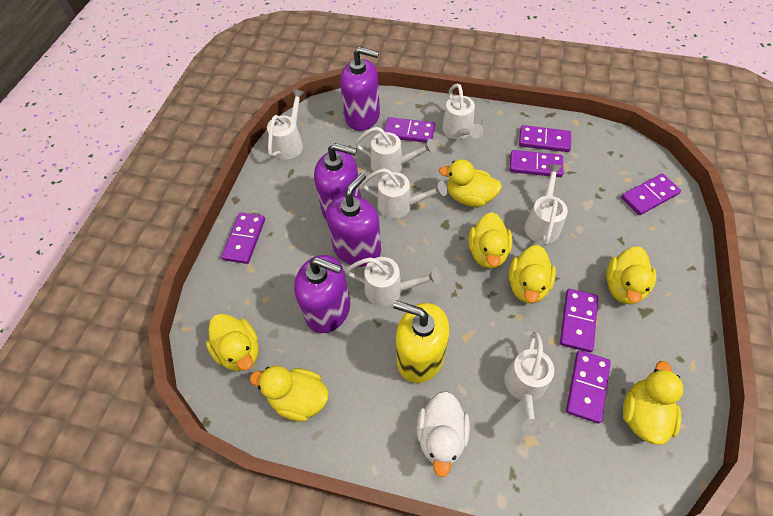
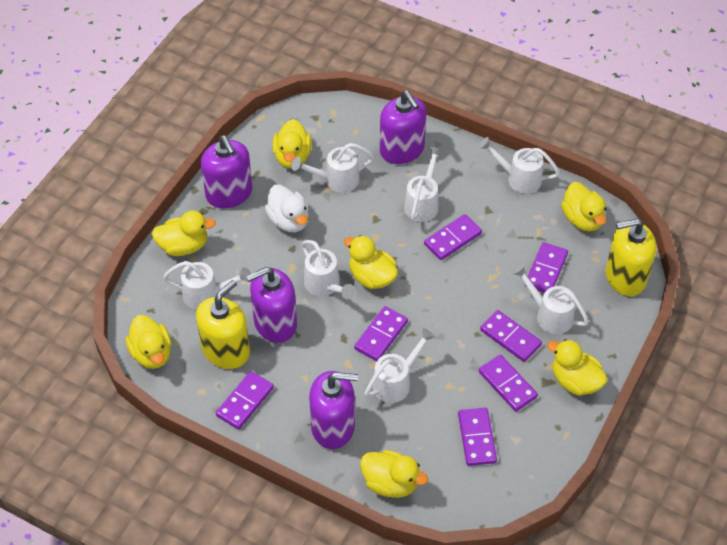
yellow soap dispenser: 1 -> 2

